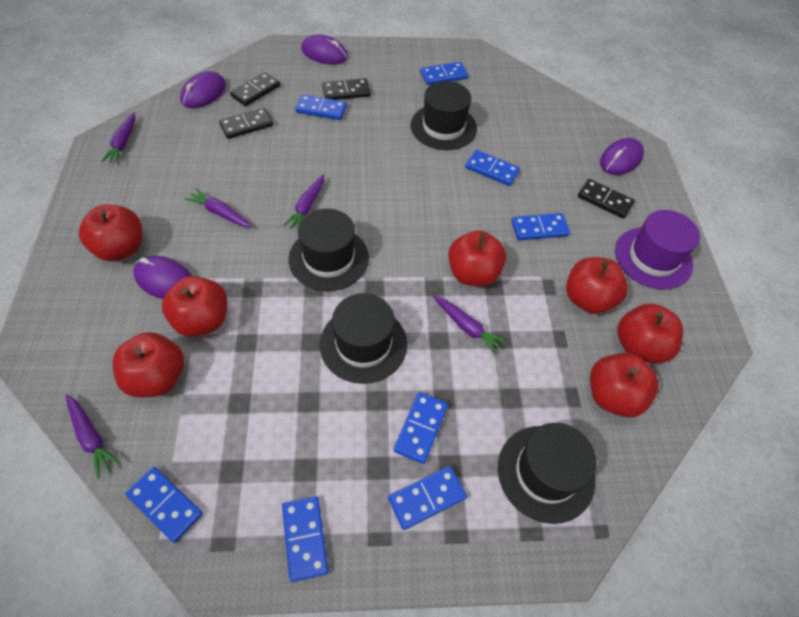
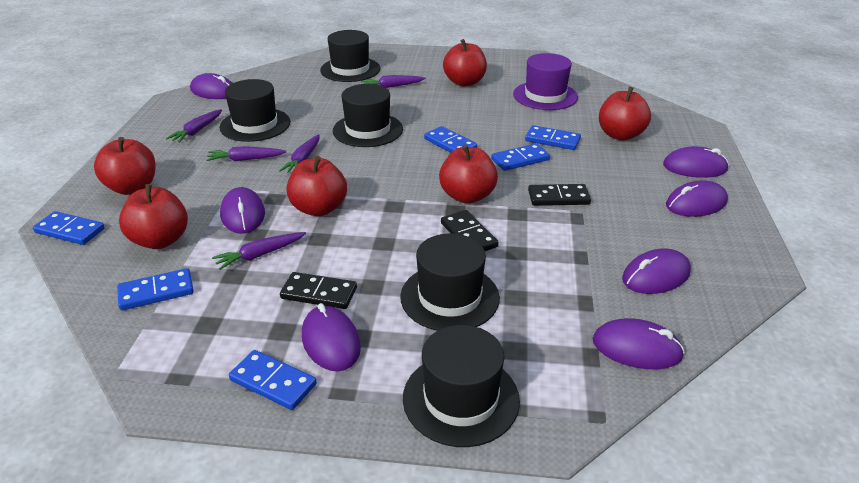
black domino: 4 -> 3
black hat: 4 -> 5
blue domino: 8 -> 6
purple mouse: 4 -> 7
red apple: 7 -> 6

